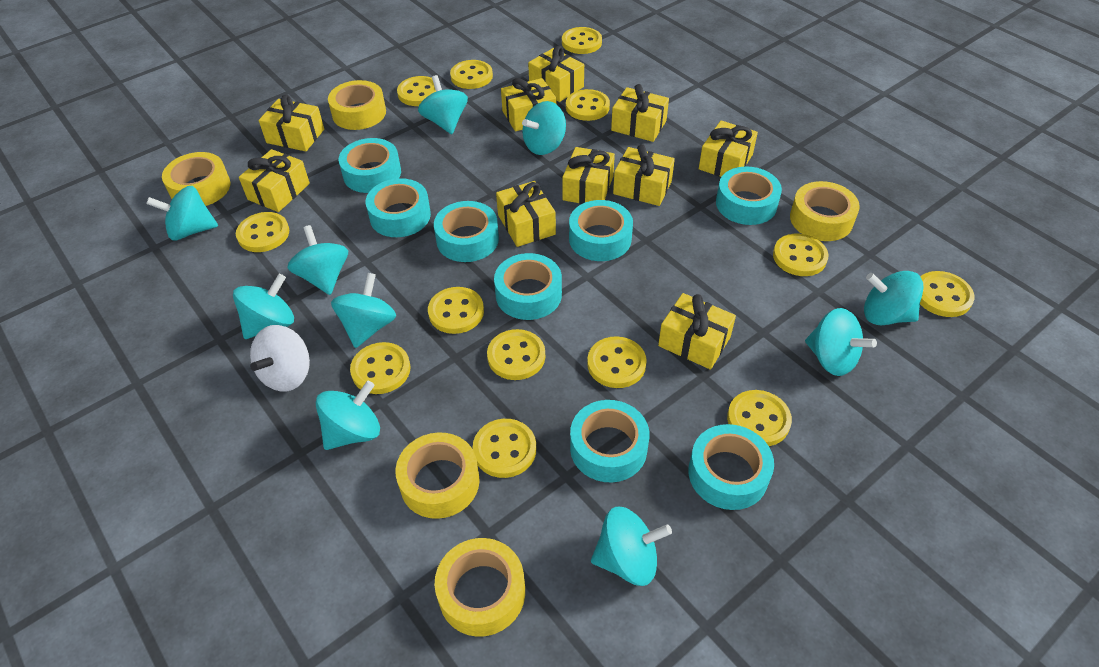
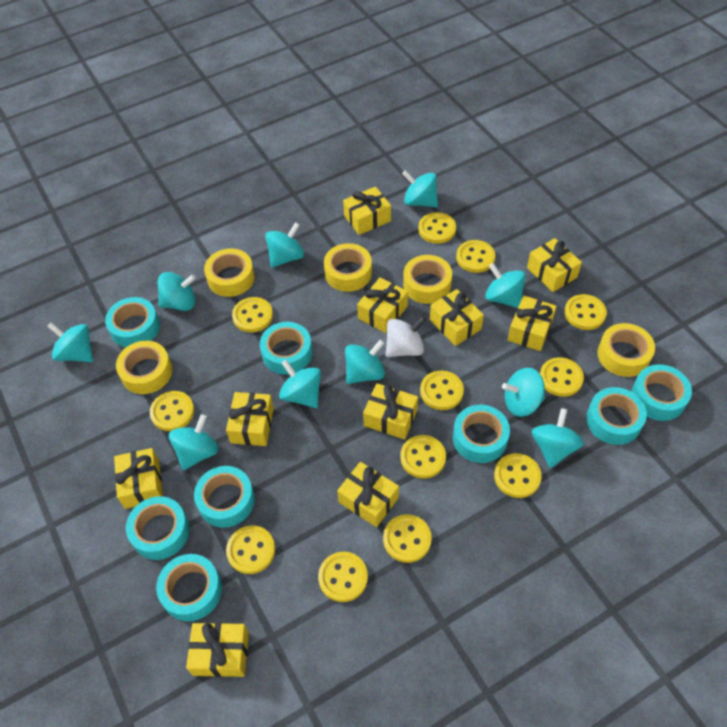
yellow button: 13 -> 12

